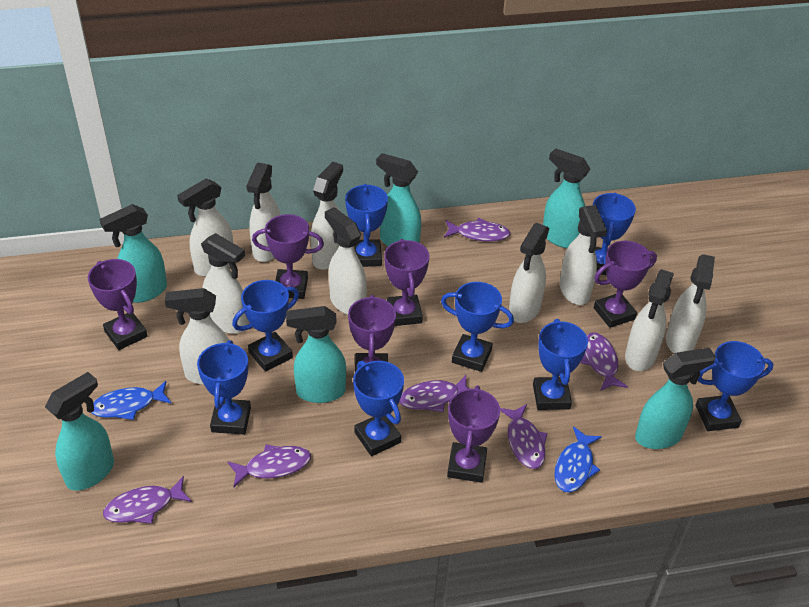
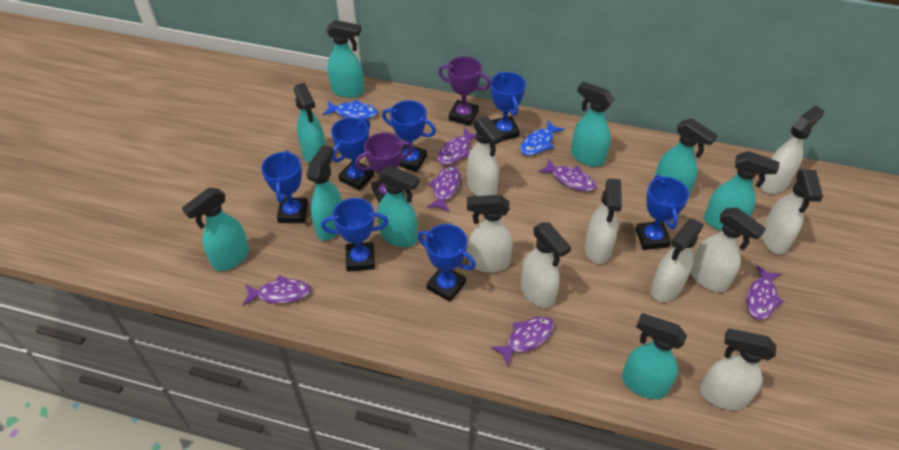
blue trophy: 8 -> 7
purple trophy: 6 -> 2
turquoise spray bottle: 6 -> 9
white spray bottle: 10 -> 9

